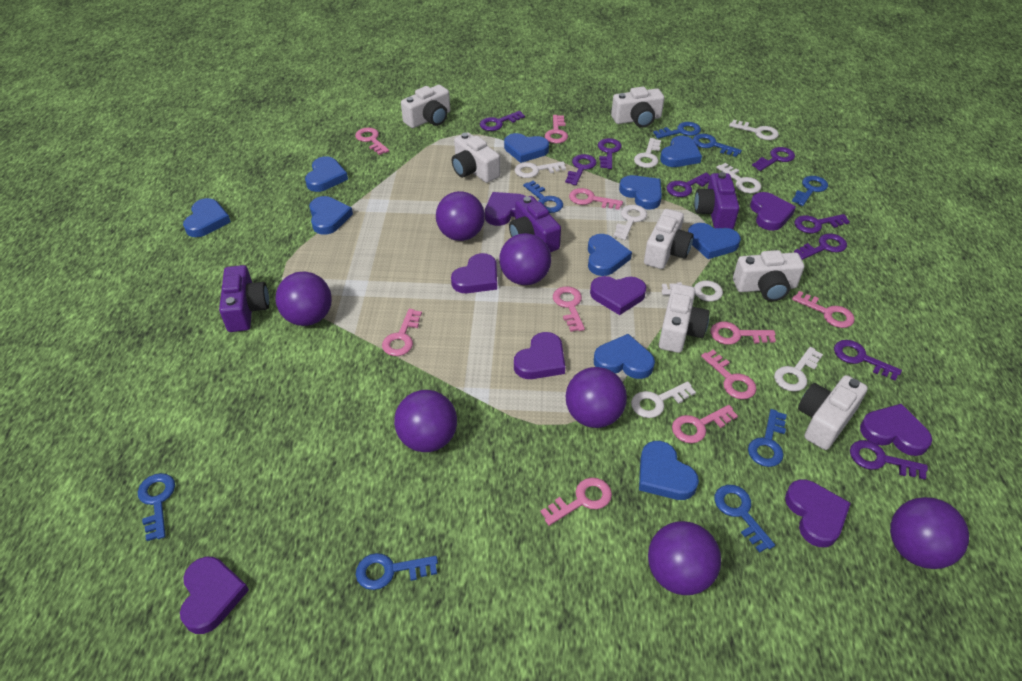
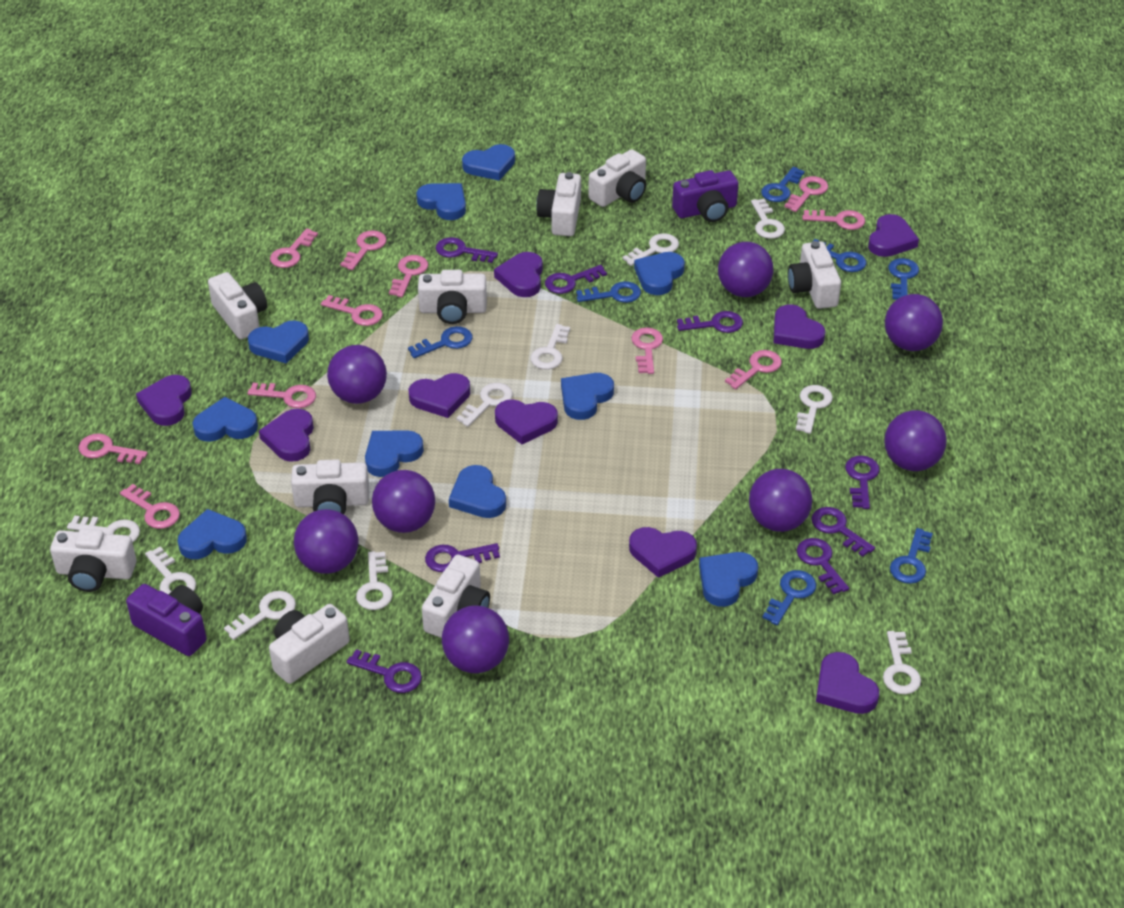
blue key: 8 -> 7
pink key: 10 -> 11
purple ball: 7 -> 8
purple camera: 3 -> 2
purple heart: 8 -> 9
purple key: 9 -> 8
white camera: 7 -> 9
white key: 8 -> 10

